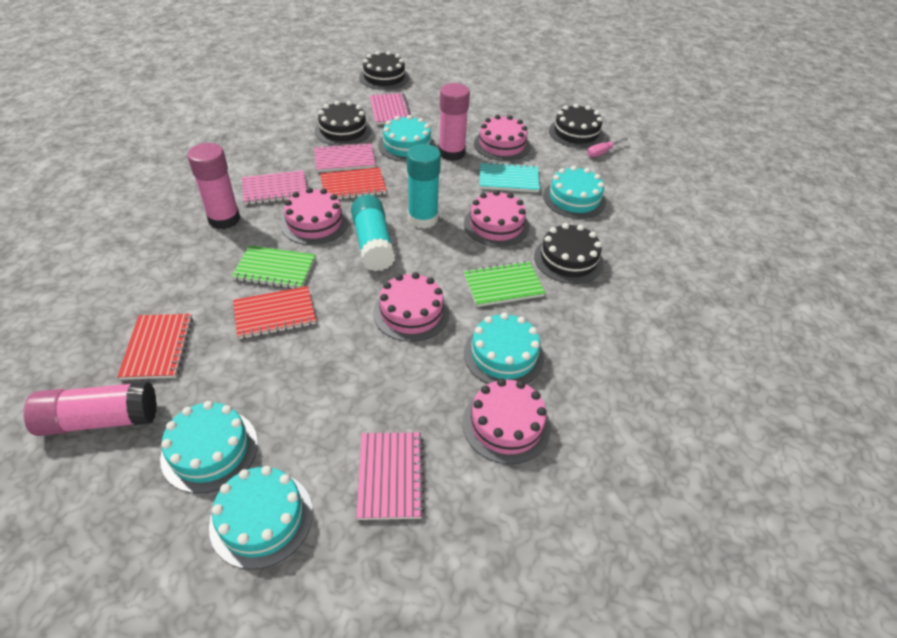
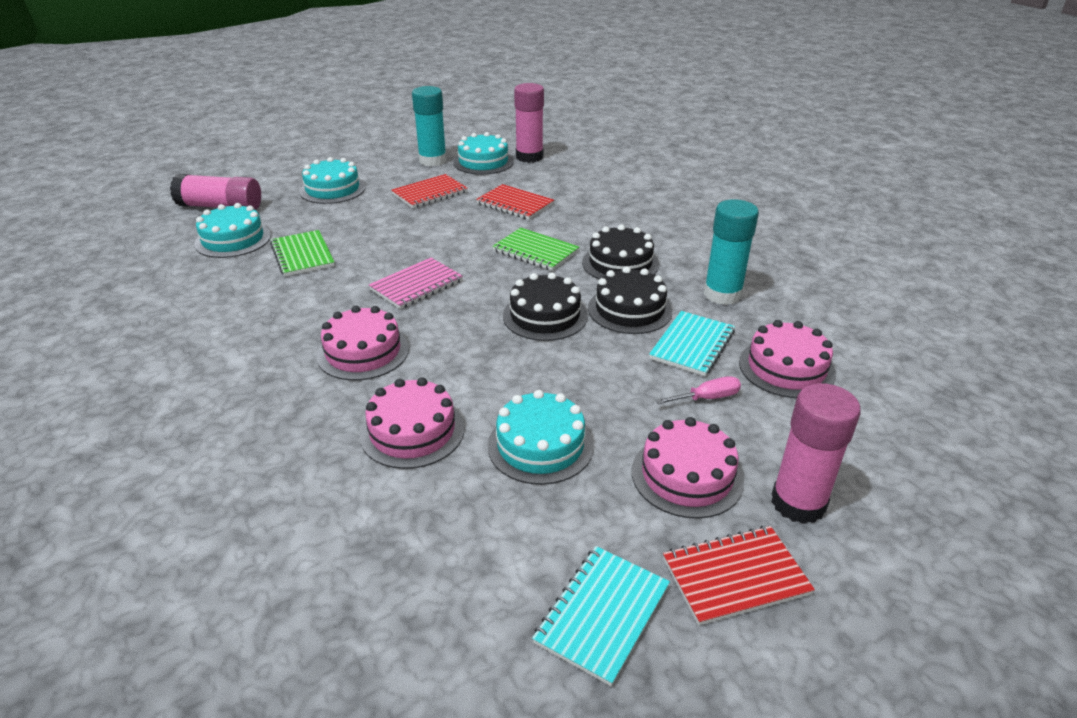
black cake: 4 -> 3
pink cake: 5 -> 4
pink notebook: 4 -> 1
turquoise cake: 5 -> 4
turquoise notebook: 1 -> 2

